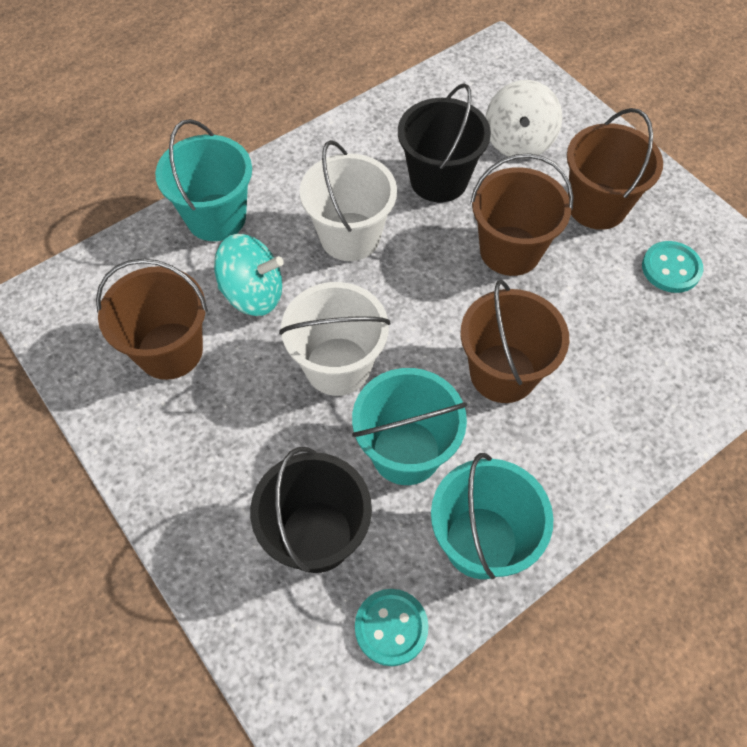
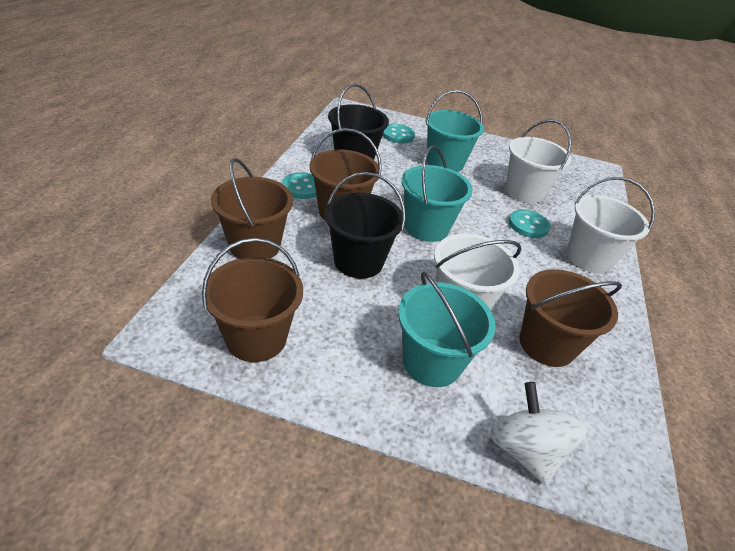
turquoise button: 2 -> 3
turquoise spinning top: 1 -> 0
white bucket: 2 -> 3

